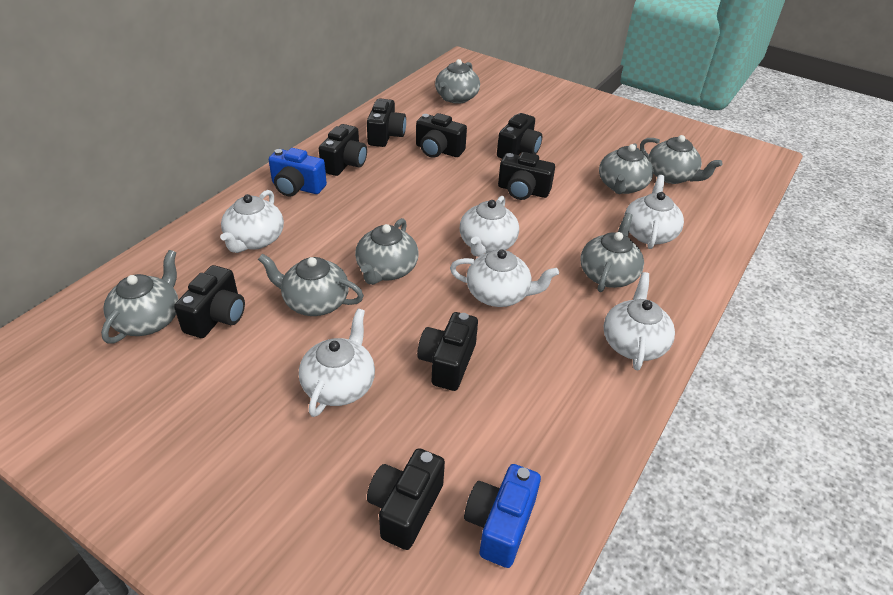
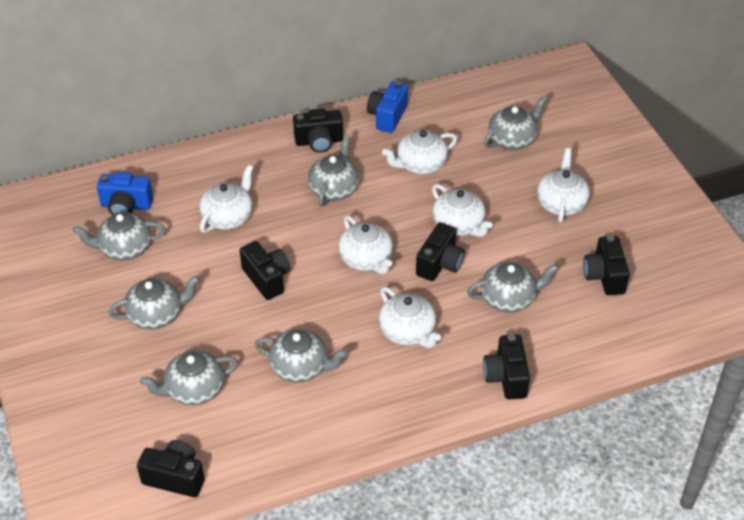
black camera: 8 -> 6

